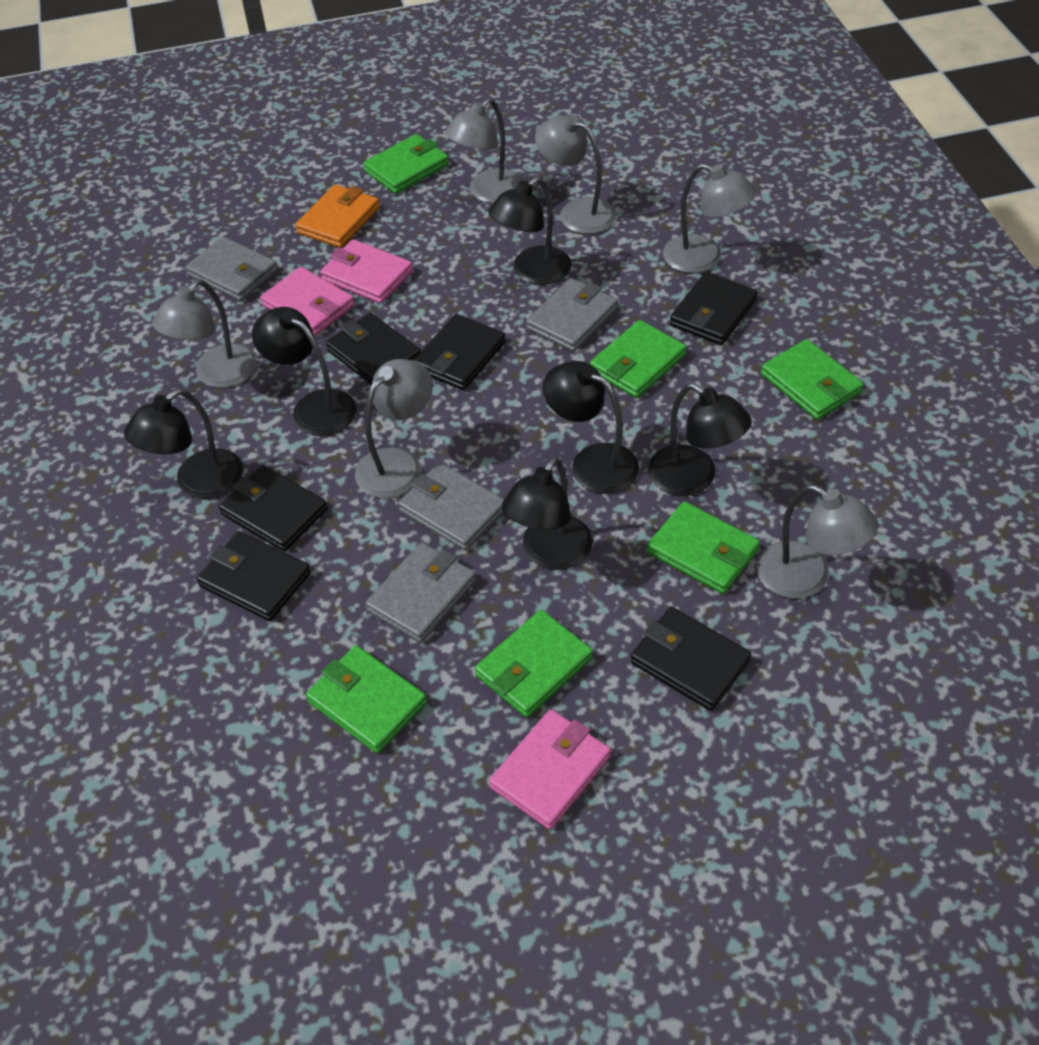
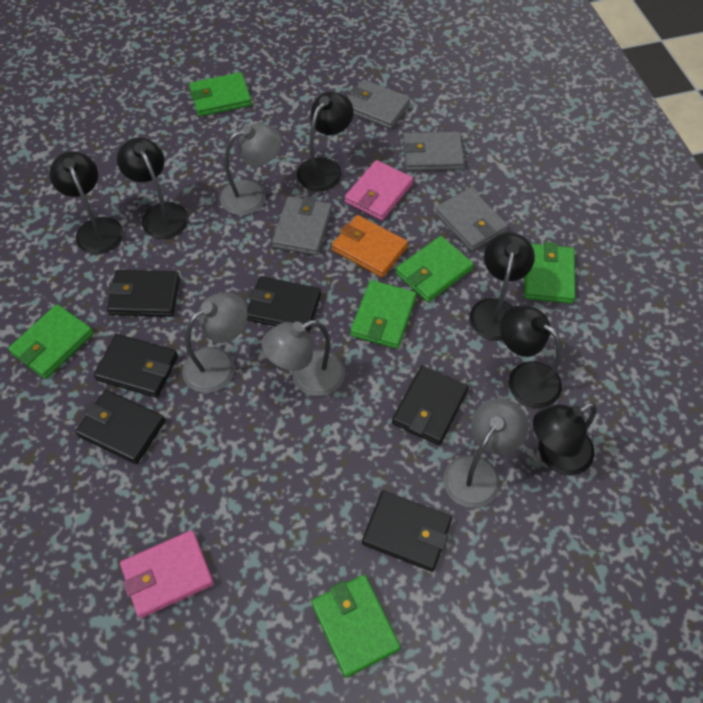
grey lamp: 6 -> 4
pink wallet: 3 -> 2

